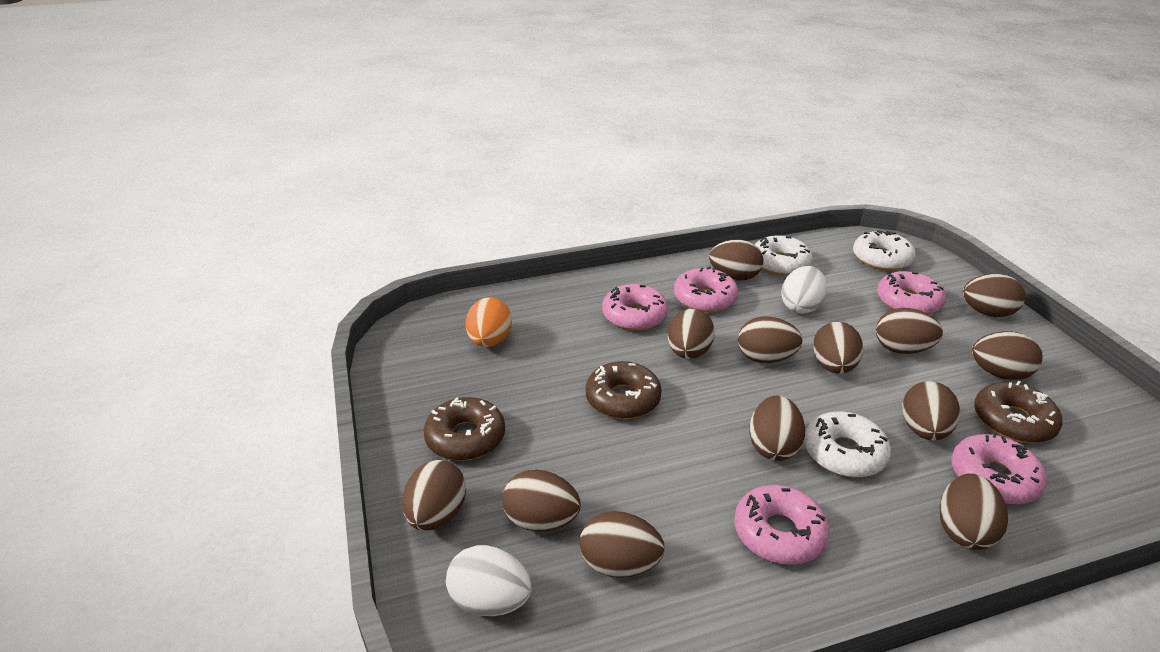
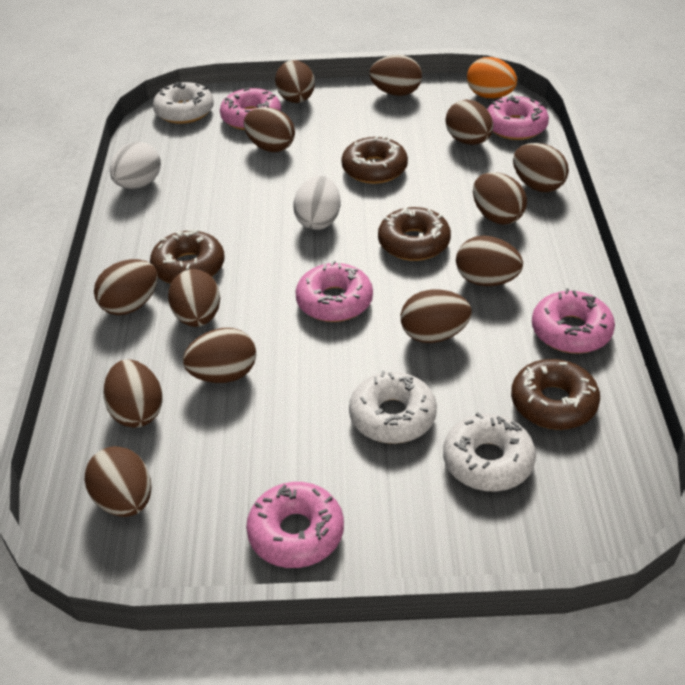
brown donut: 3 -> 4

